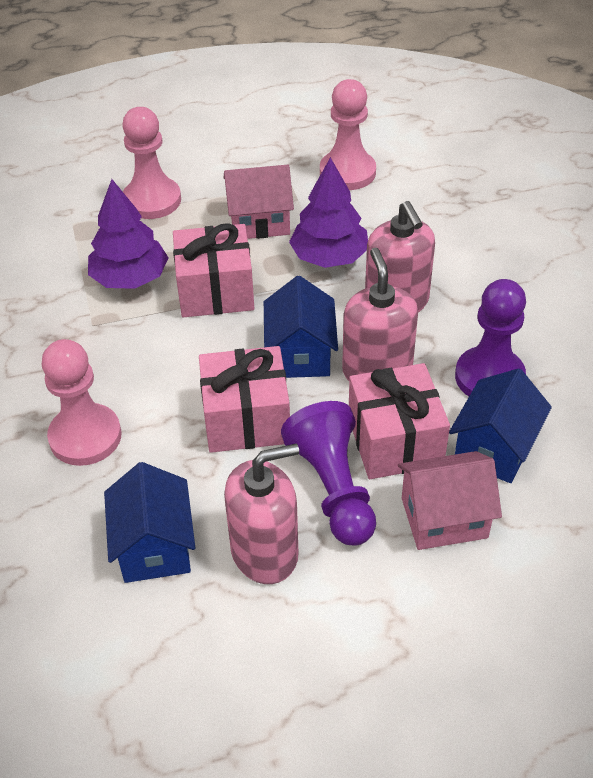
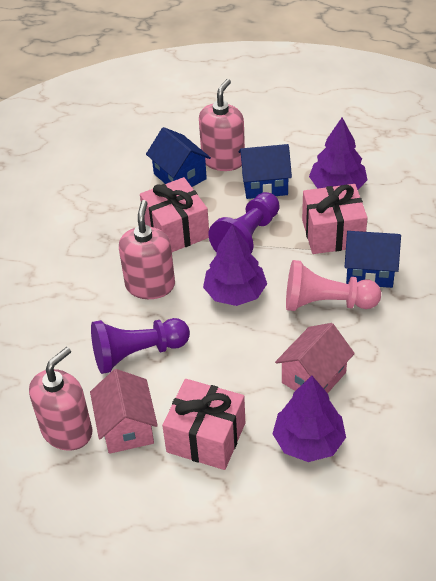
pink pawn: 3 -> 1
purple tree: 2 -> 3

